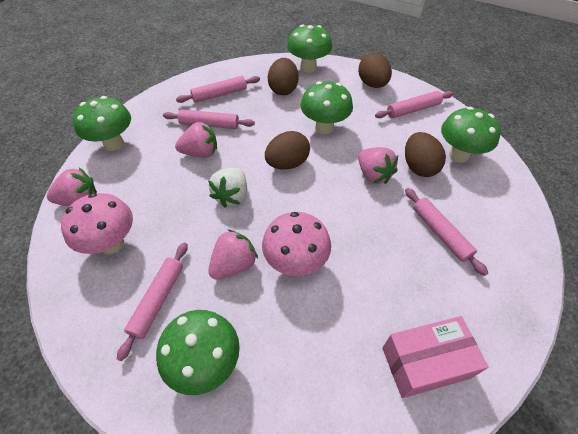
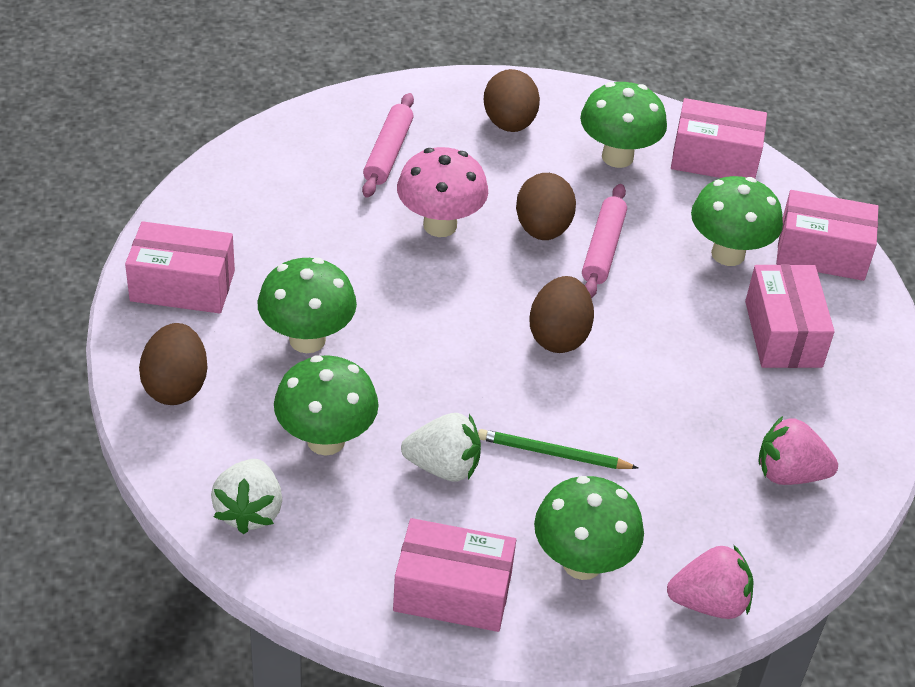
green pencil: 0 -> 1
pink box: 1 -> 5
pink mushroom: 2 -> 1
pink rolling pin: 5 -> 2
pink strawberry: 4 -> 2
white strawberry: 1 -> 2

